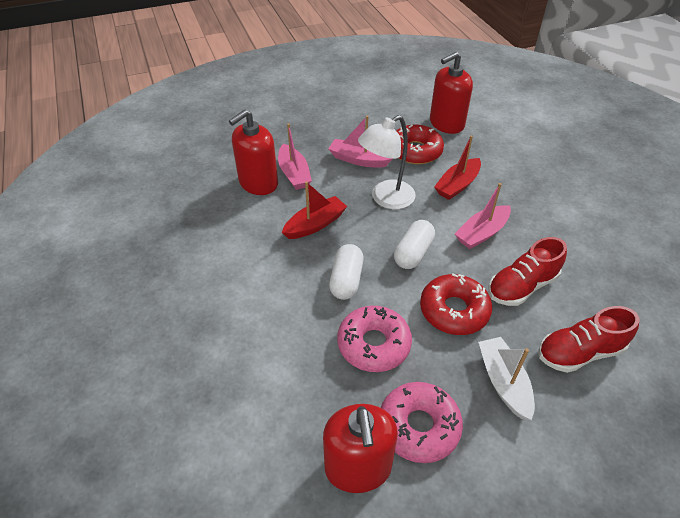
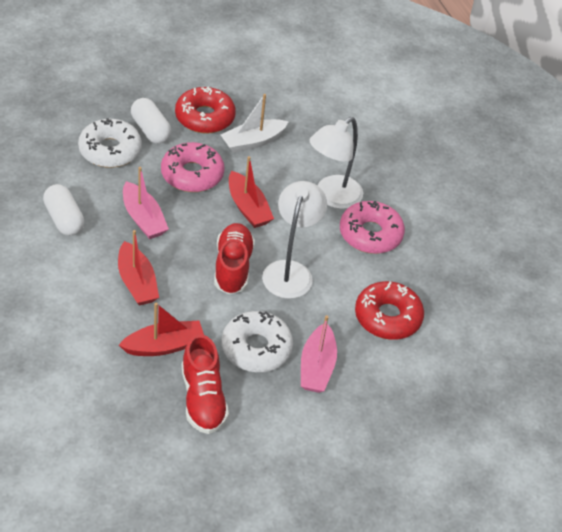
pink boat: 3 -> 2
red boat: 2 -> 3
red soap dispenser: 3 -> 0
white donut: 0 -> 2
white lamp: 1 -> 2

